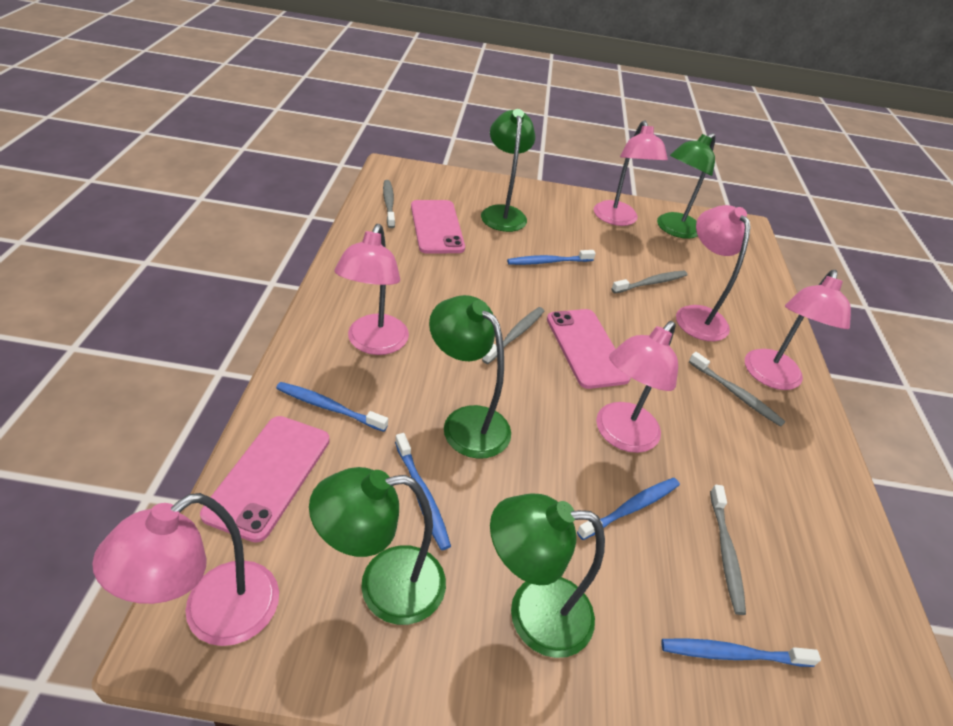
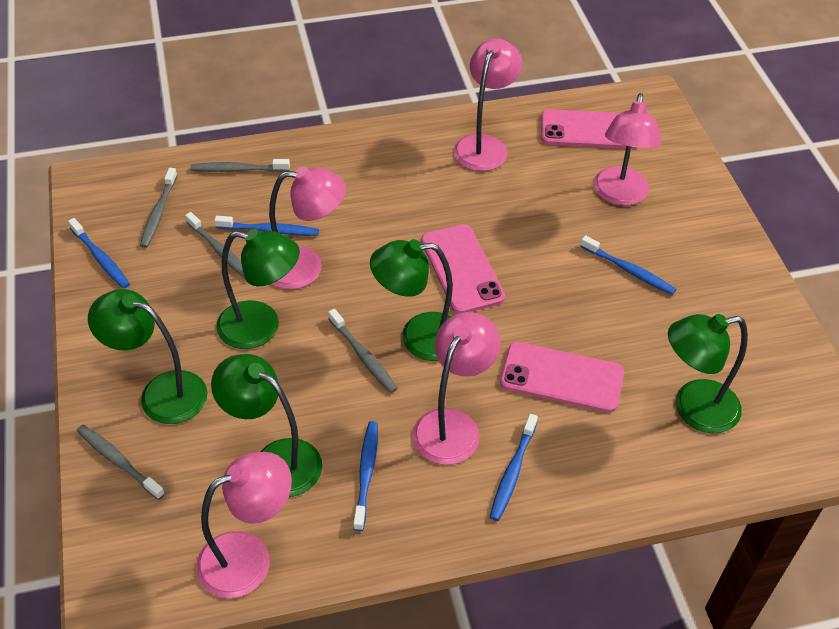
pink lamp: 6 -> 5

